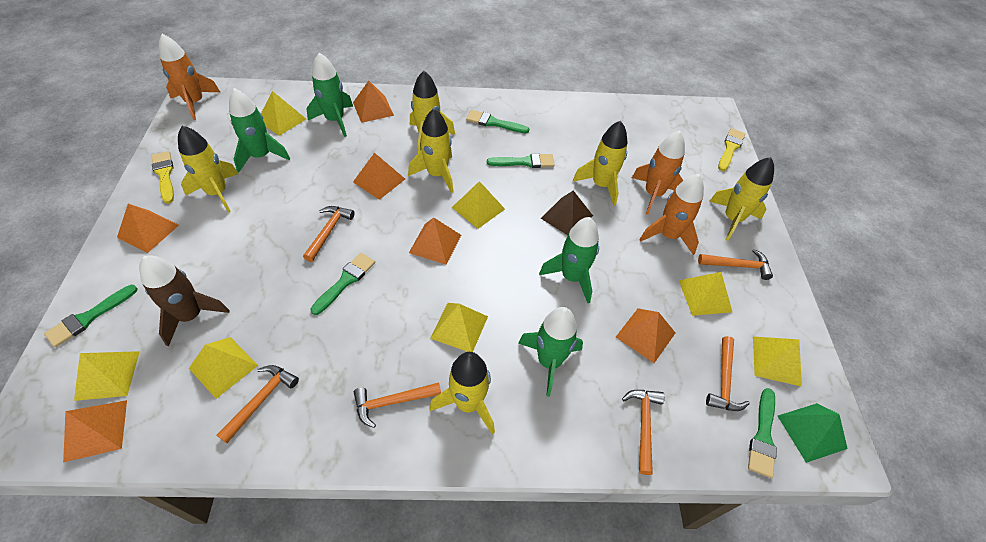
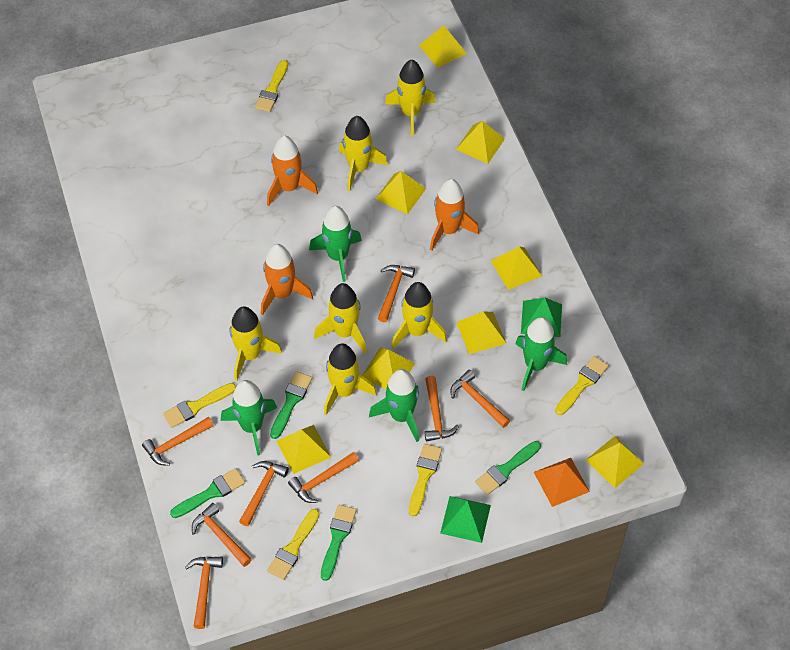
brown pyramid: 1 -> 0
brown rocket: 1 -> 0
green brush: 5 -> 4
green pyramid: 1 -> 2
orange hammer: 6 -> 8
orange pyramid: 6 -> 1
yellow brush: 2 -> 5
yellow pyramid: 7 -> 8

